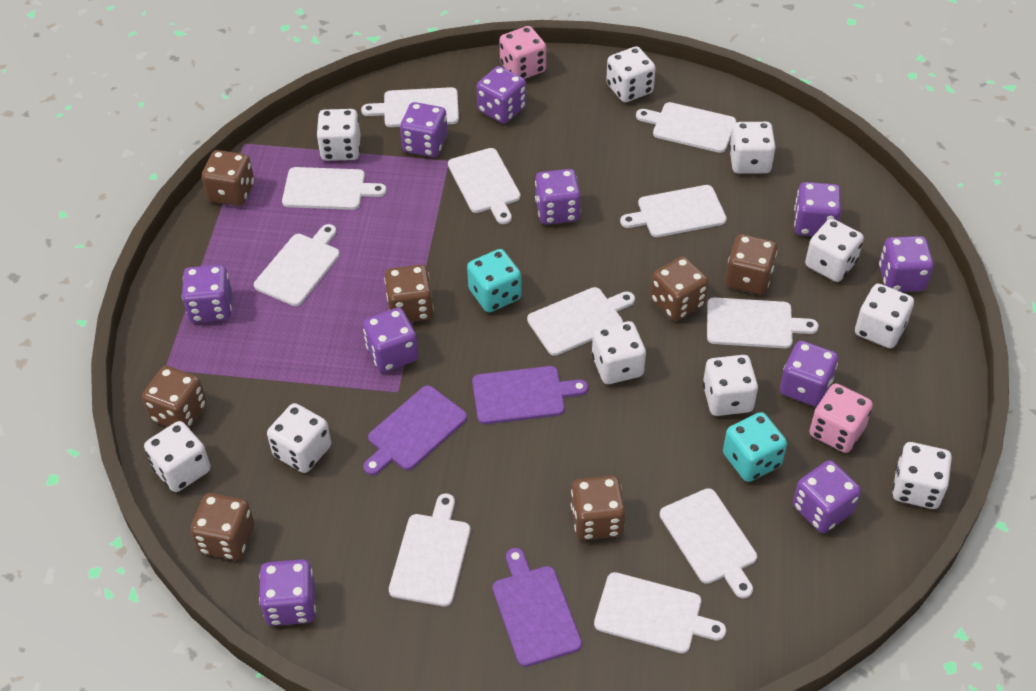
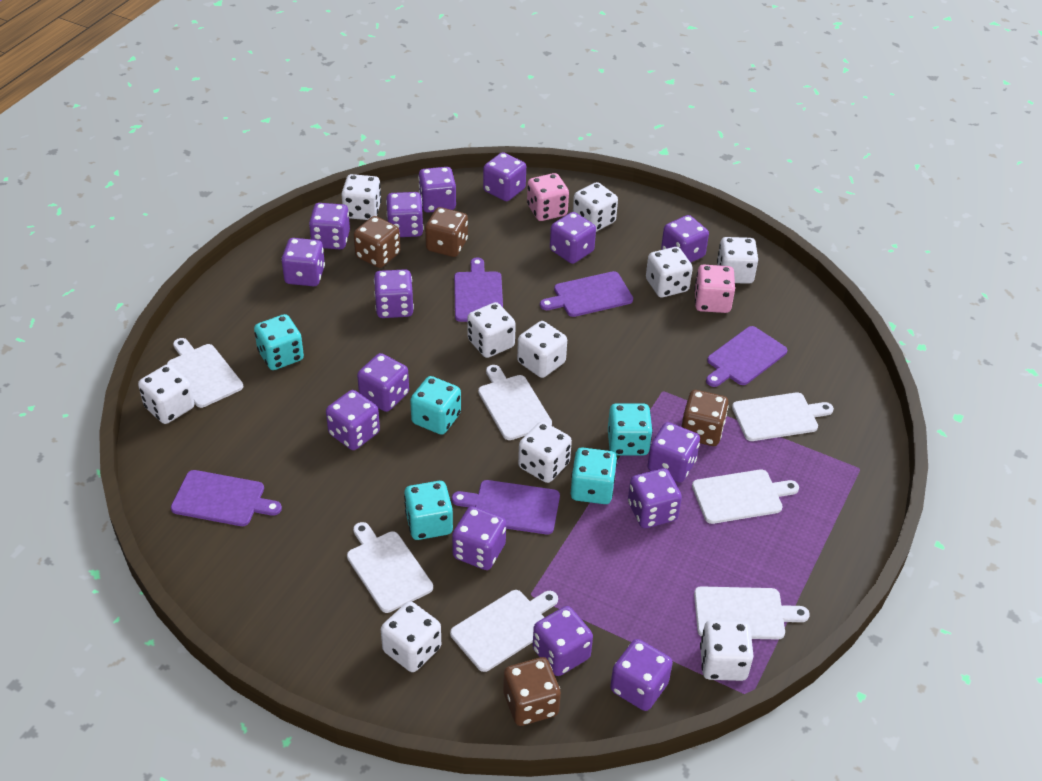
brown dice: 7 -> 4
purple cutting board: 3 -> 5
purple dice: 10 -> 15
turquoise dice: 2 -> 5
white cutting board: 11 -> 7

